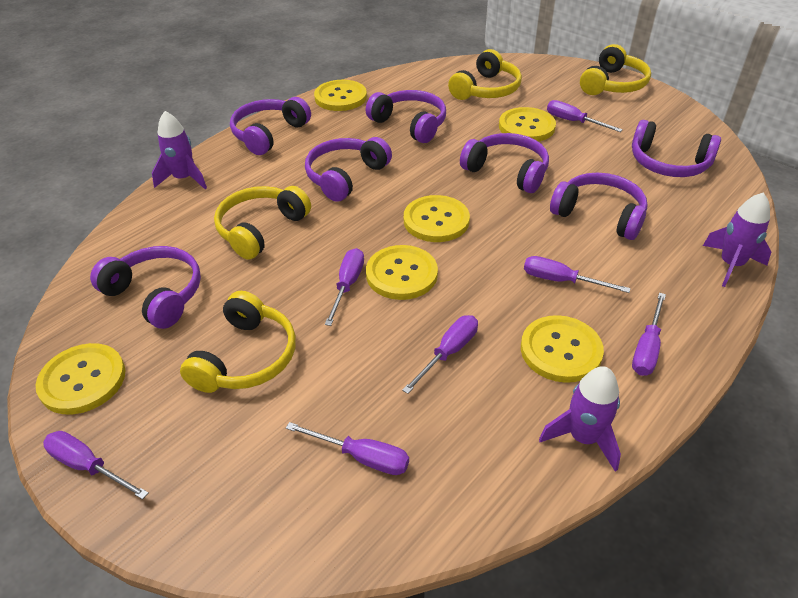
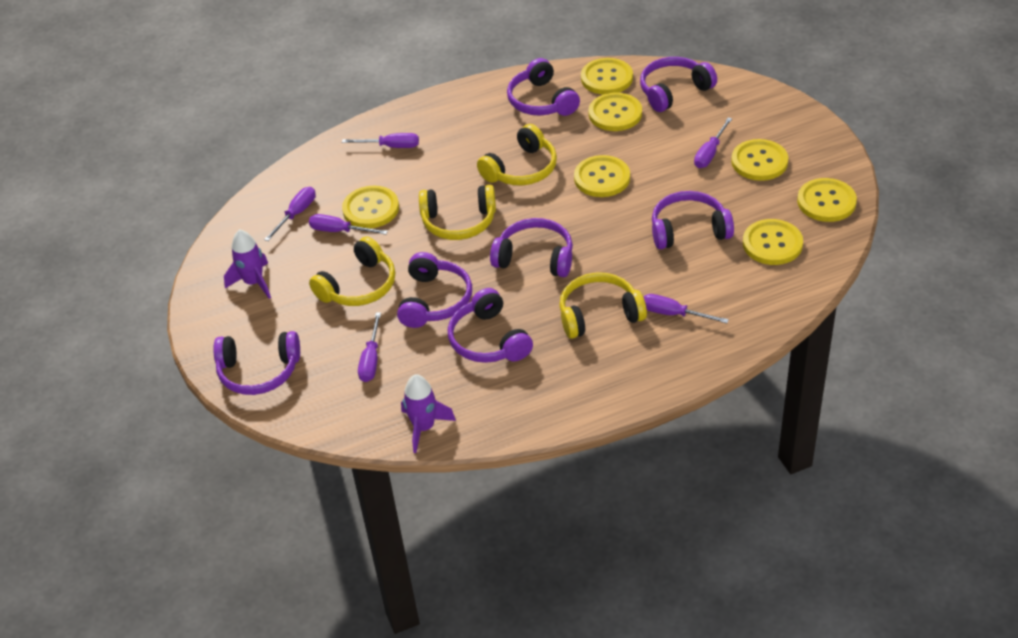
purple rocket: 3 -> 2
purple screwdriver: 7 -> 6
yellow button: 6 -> 7

